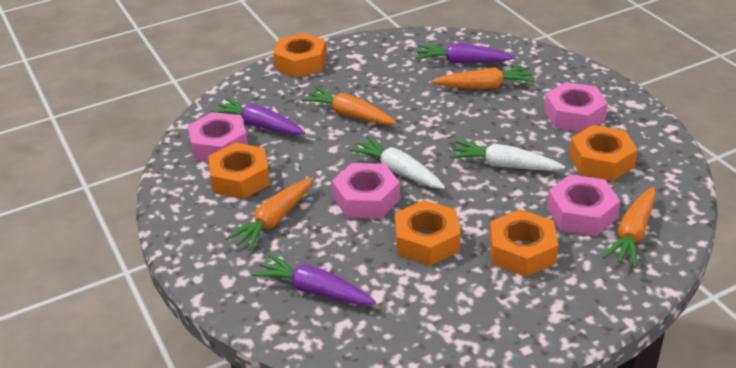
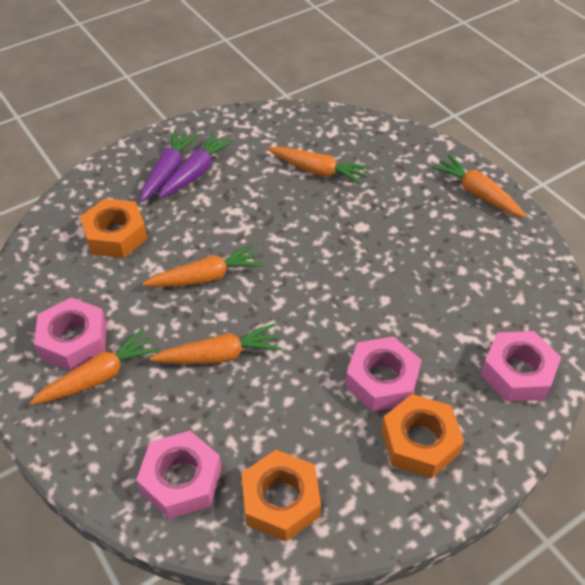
orange carrot: 4 -> 5
orange nut: 5 -> 3
purple carrot: 3 -> 2
white carrot: 2 -> 0

